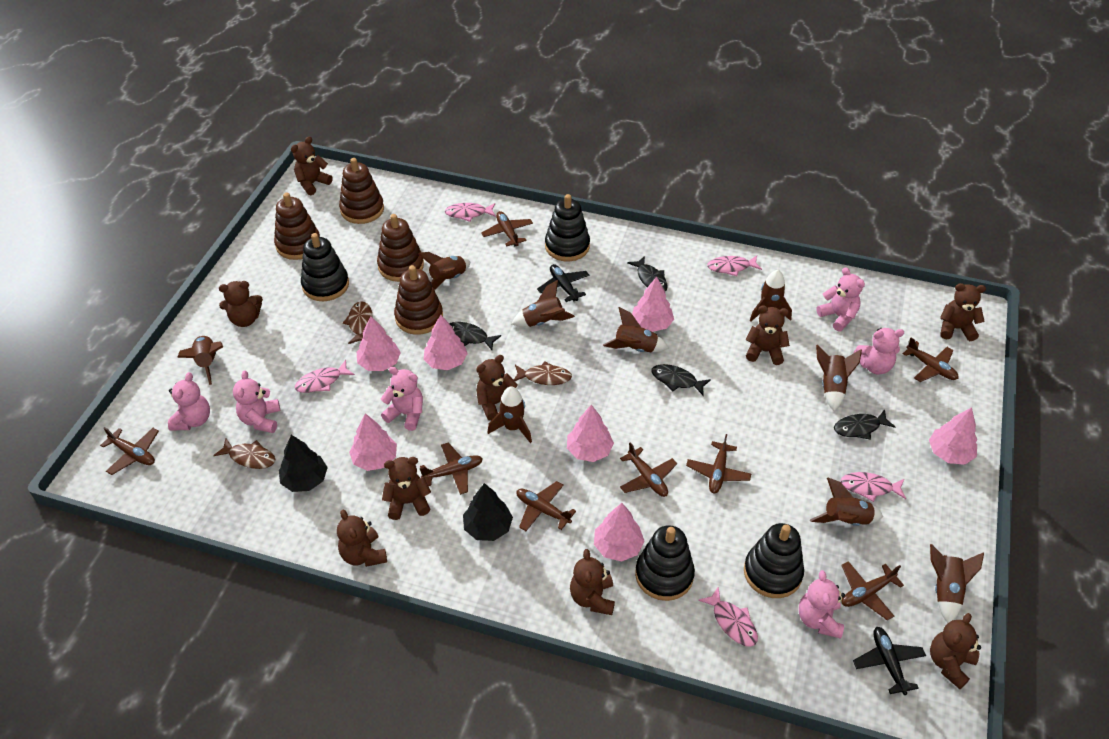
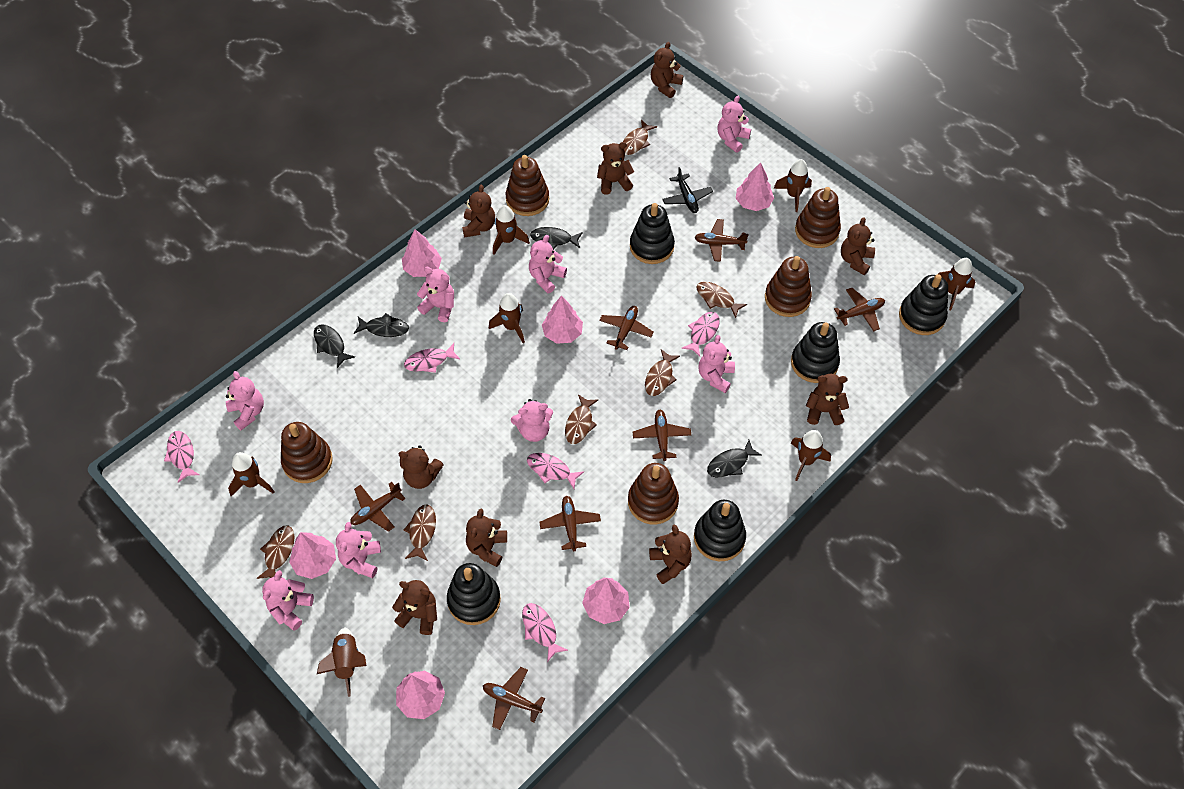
black plane: 2 -> 1
black stacking toy: 4 -> 5
black tree: 2 -> 0
brown fish: 3 -> 6
brown plane: 8 -> 7
brown rocket: 9 -> 7
brown stacking toy: 4 -> 5
pink teddy bear: 6 -> 8
pink tree: 7 -> 6

